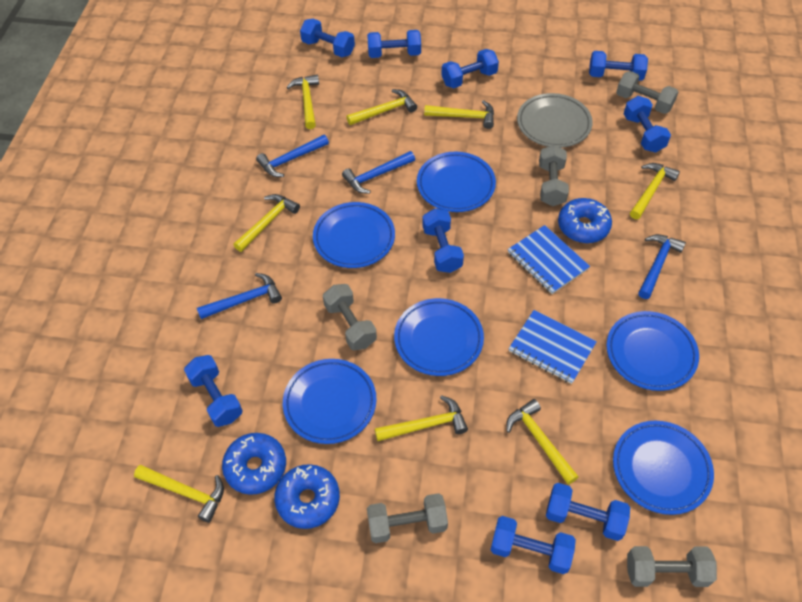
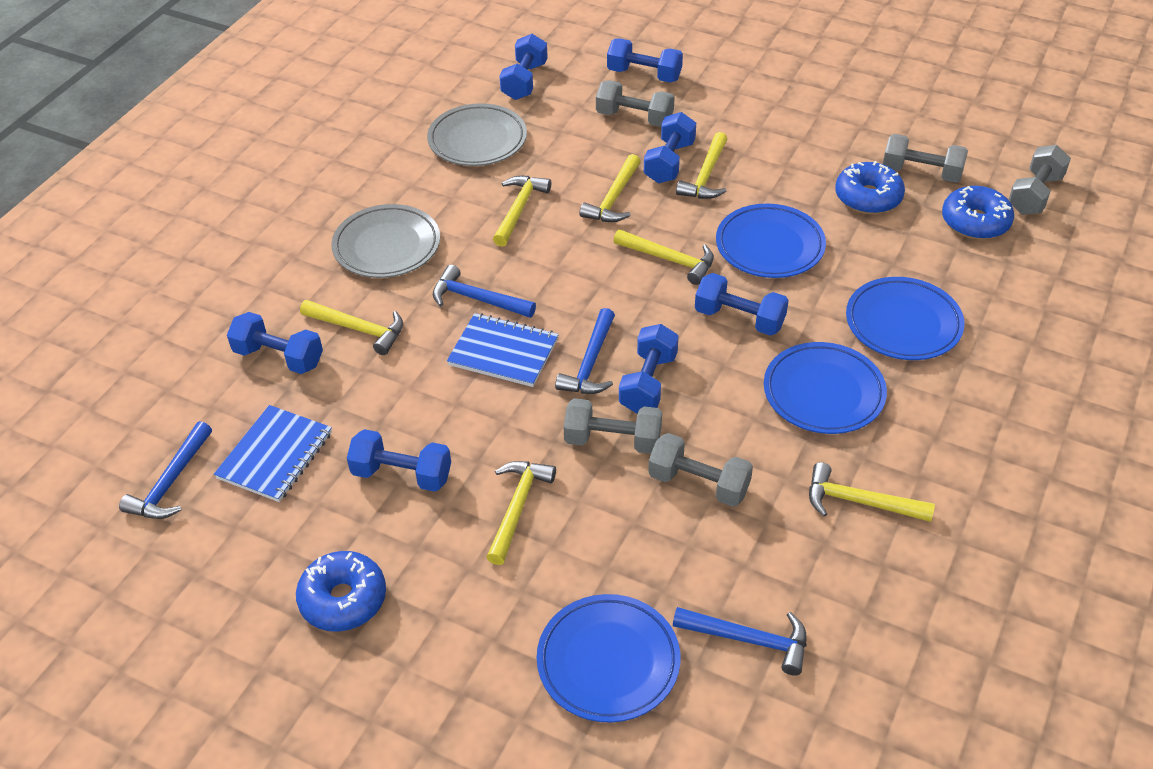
blue dumbbell: 9 -> 7
blue plate: 6 -> 4
grey plate: 1 -> 2
yellow hammer: 8 -> 7

